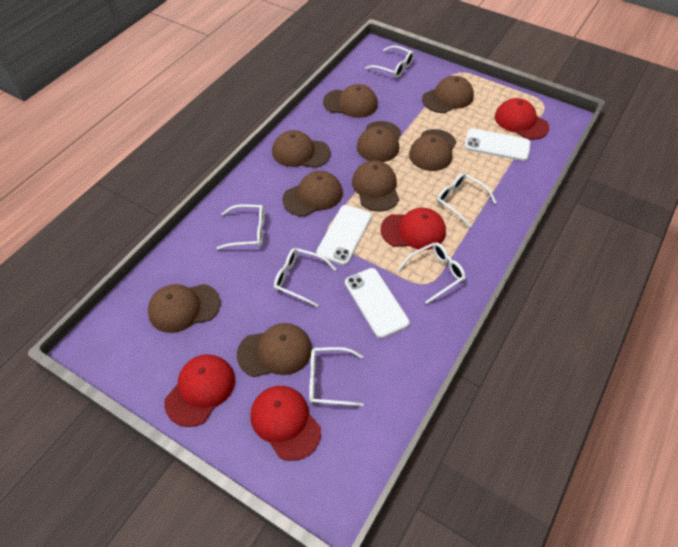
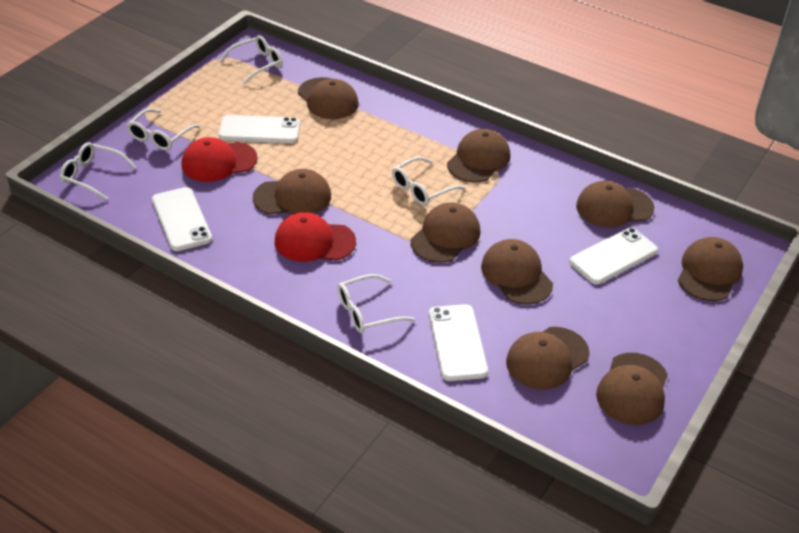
red cap: 4 -> 2
white glasses: 6 -> 5
white phone: 3 -> 4

